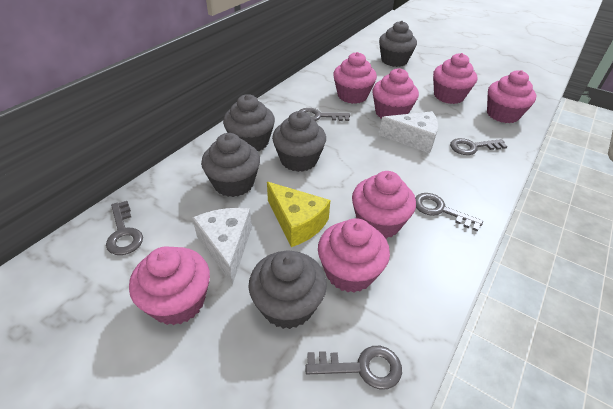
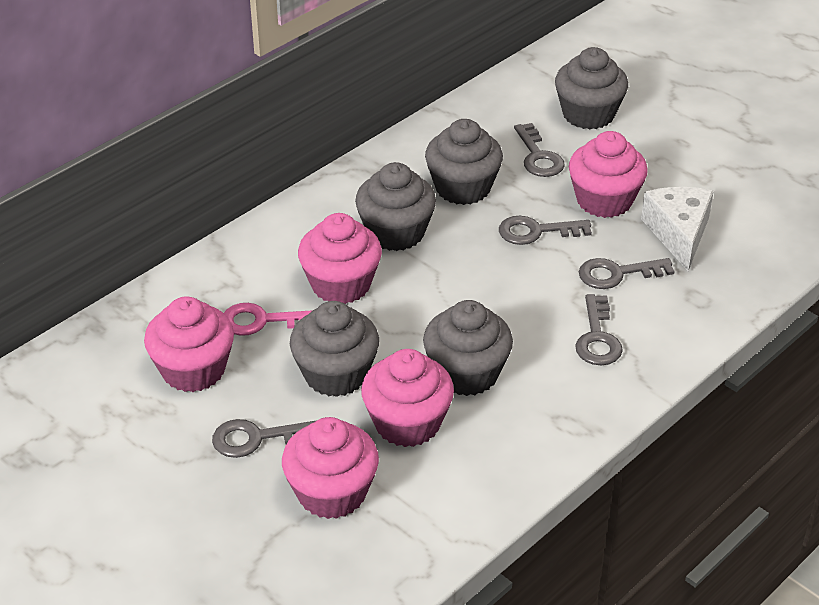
pink cupcake: 7 -> 5
pink key: 0 -> 1
white cheese: 2 -> 1
yellow cheese: 1 -> 0

